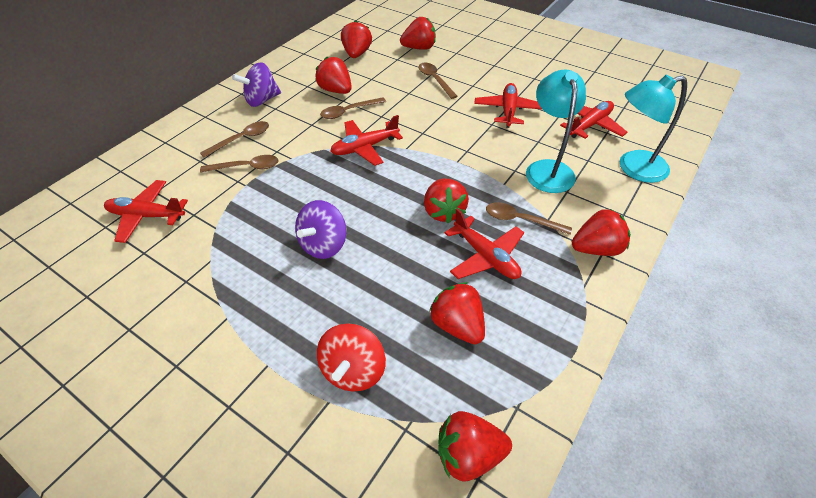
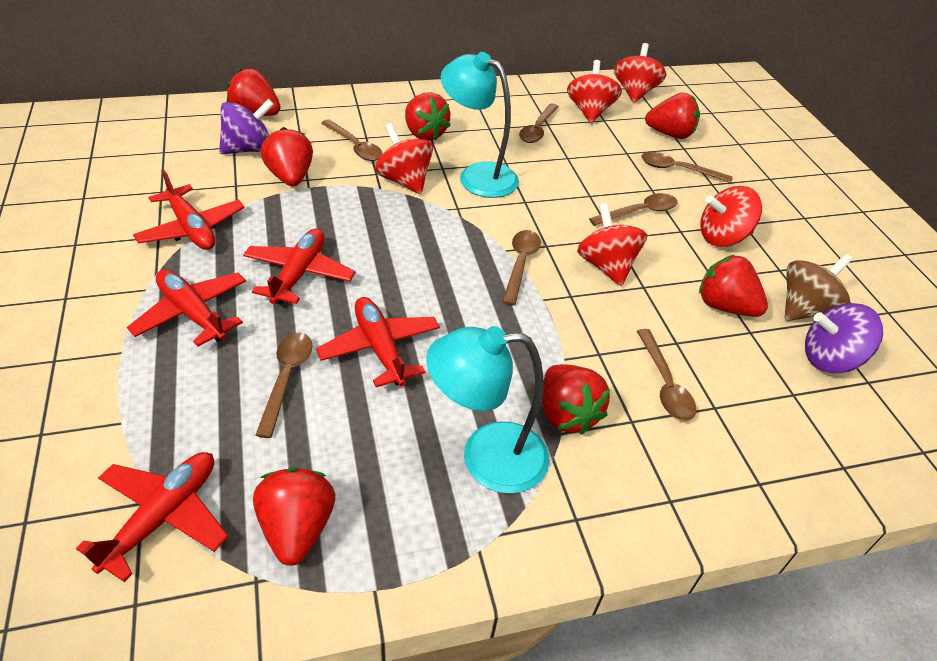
brown spinning top: 0 -> 1
brown spoon: 5 -> 7
red spinning top: 1 -> 5

